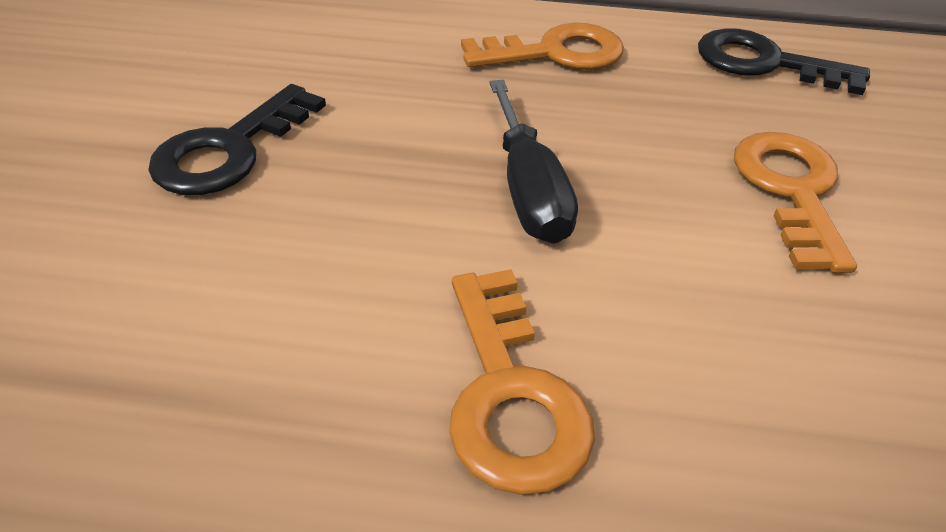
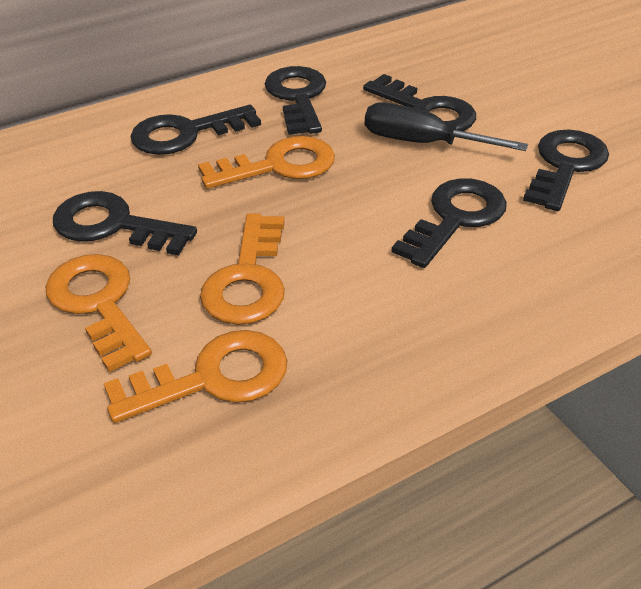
black key: 2 -> 6
orange key: 3 -> 4

